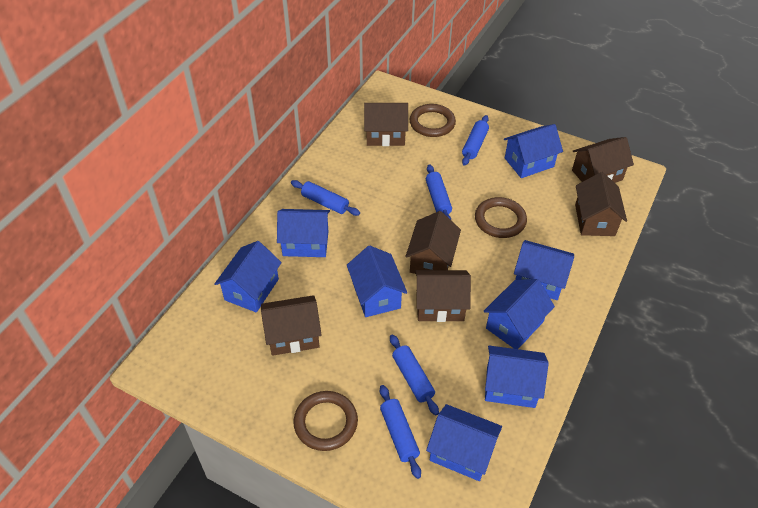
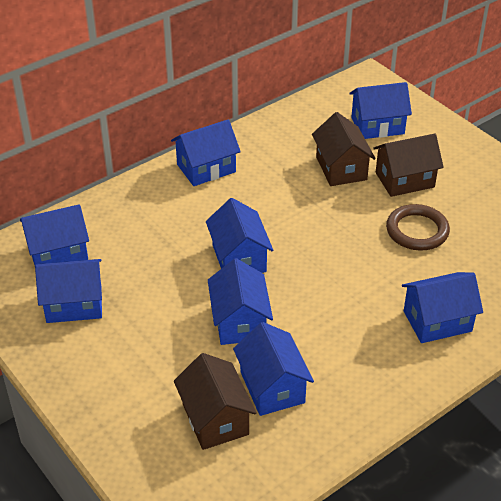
blue rolling pin: 5 -> 0
brown house: 6 -> 3
brown ring: 3 -> 1

